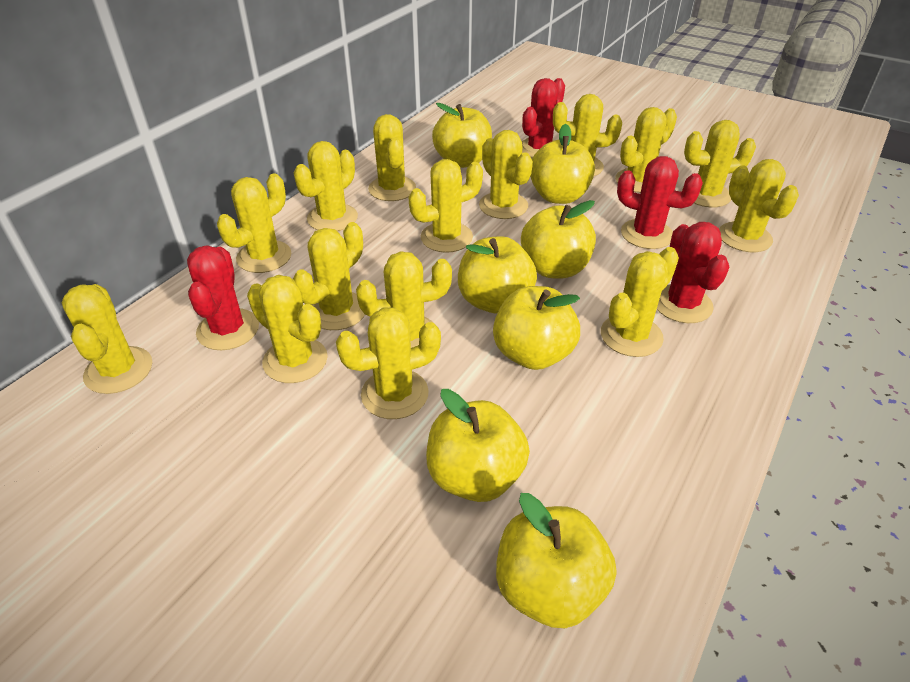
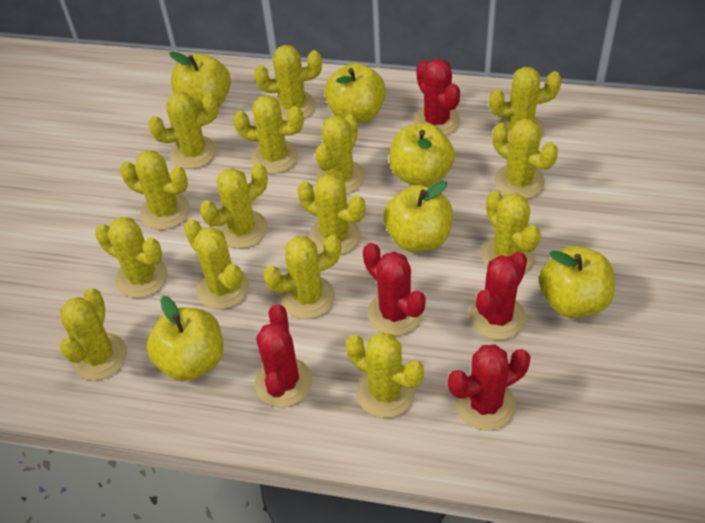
red cactus: 4 -> 5
yellow apple: 7 -> 6

